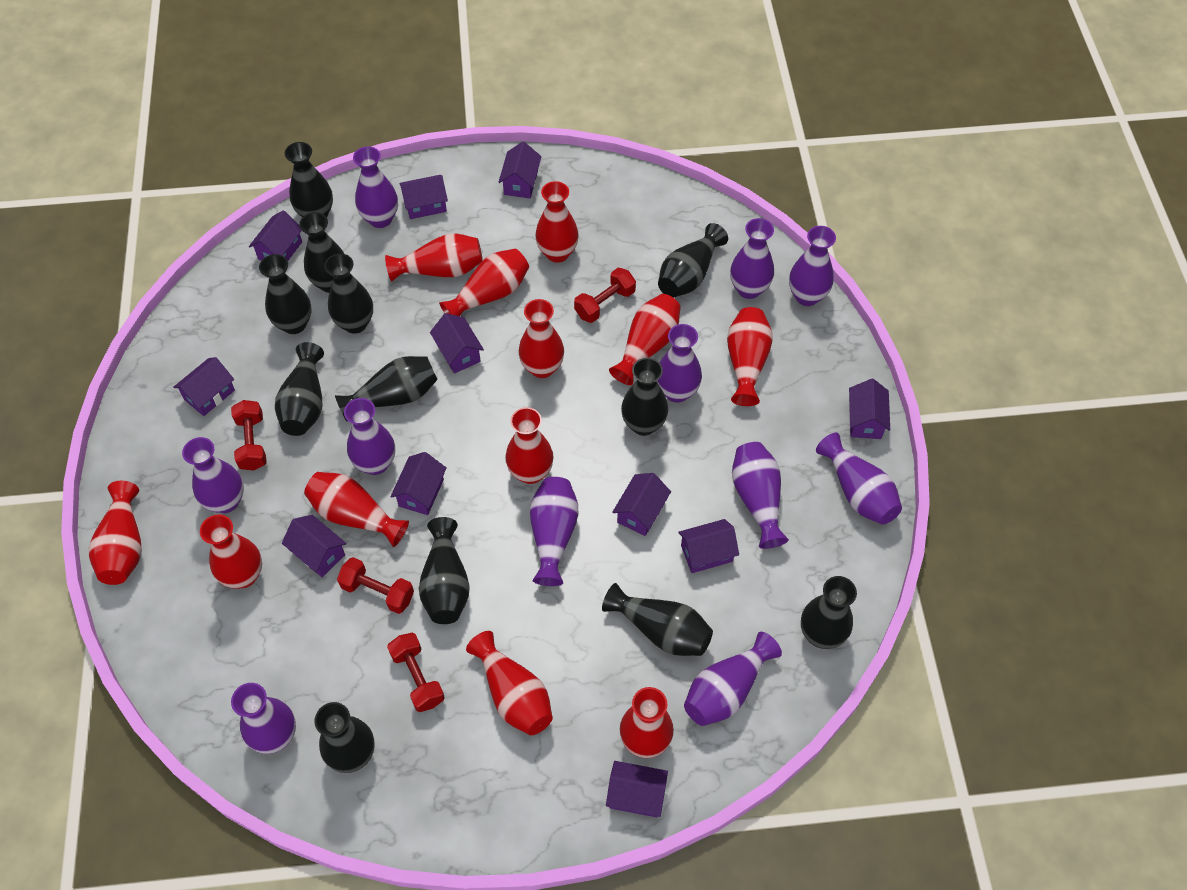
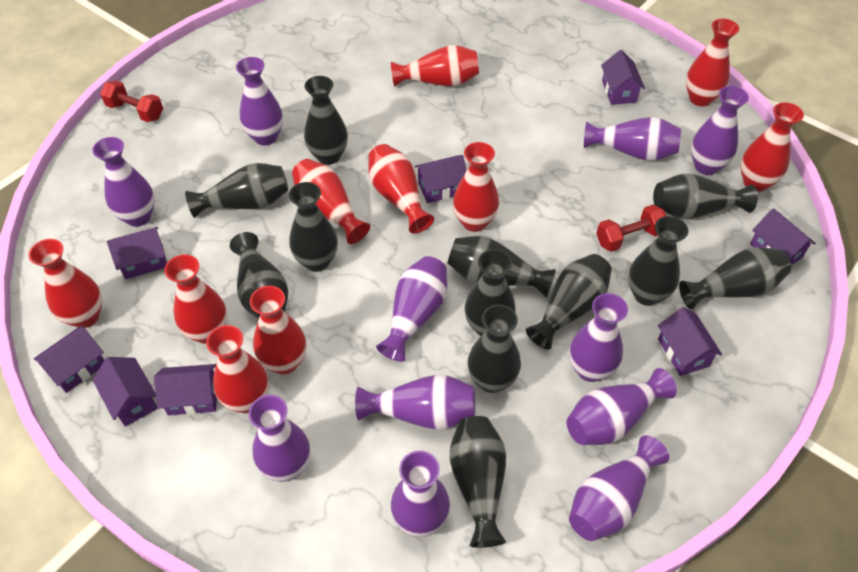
purple house: 11 -> 8
red dumbbell: 4 -> 2
red vase: 12 -> 10

